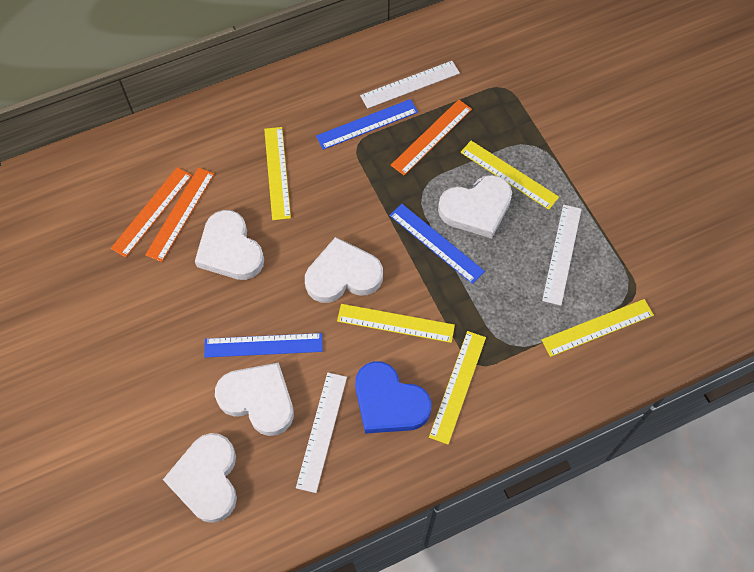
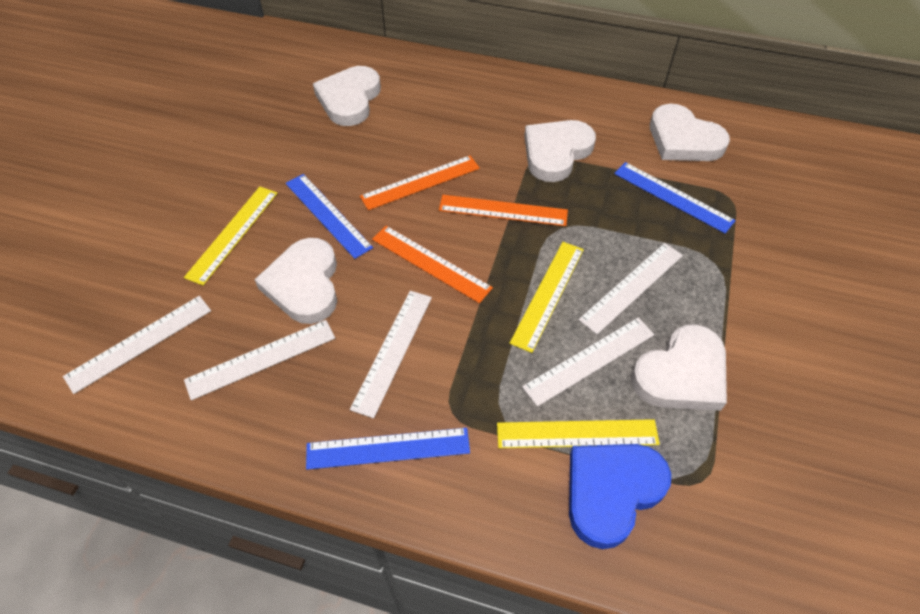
white ruler: 3 -> 5
yellow ruler: 5 -> 3

